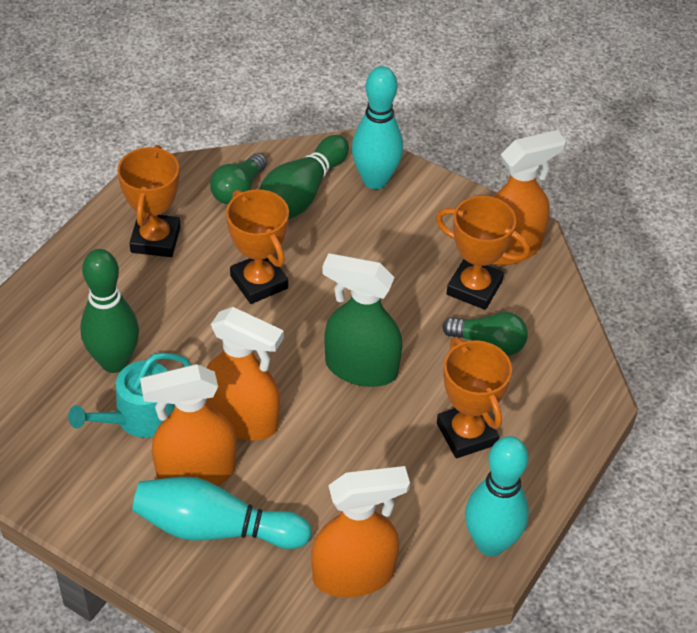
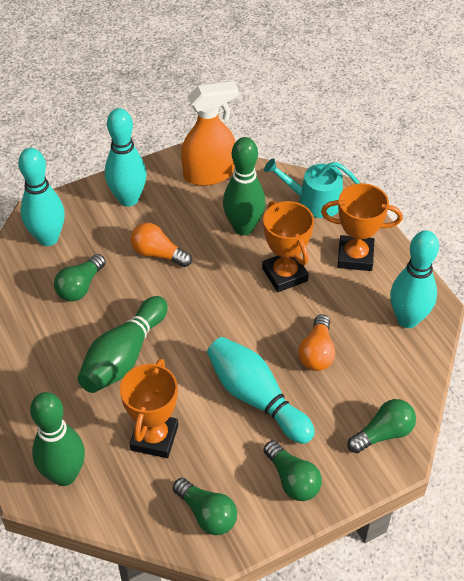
green bowling pin: 2 -> 3
green light bulb: 2 -> 4
green spray bottle: 1 -> 0
orange light bulb: 0 -> 2
orange spray bottle: 4 -> 1
orange trophy: 4 -> 3
turquoise bowling pin: 3 -> 4

